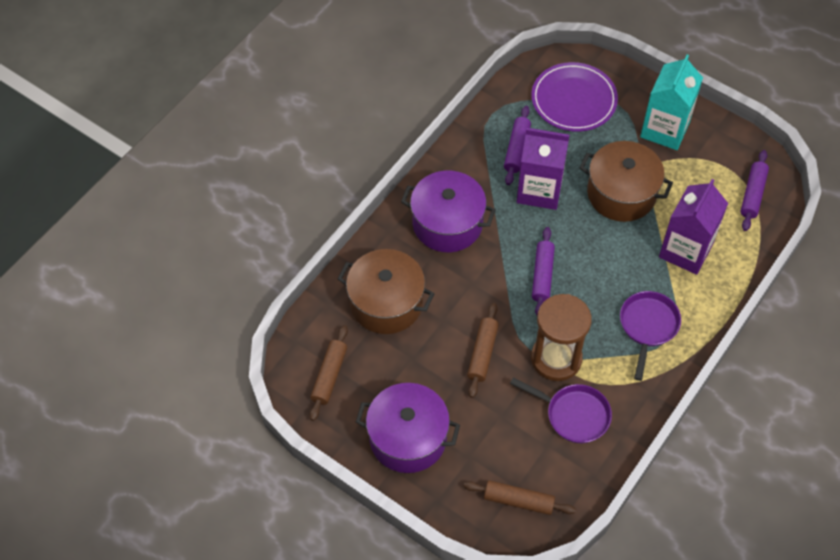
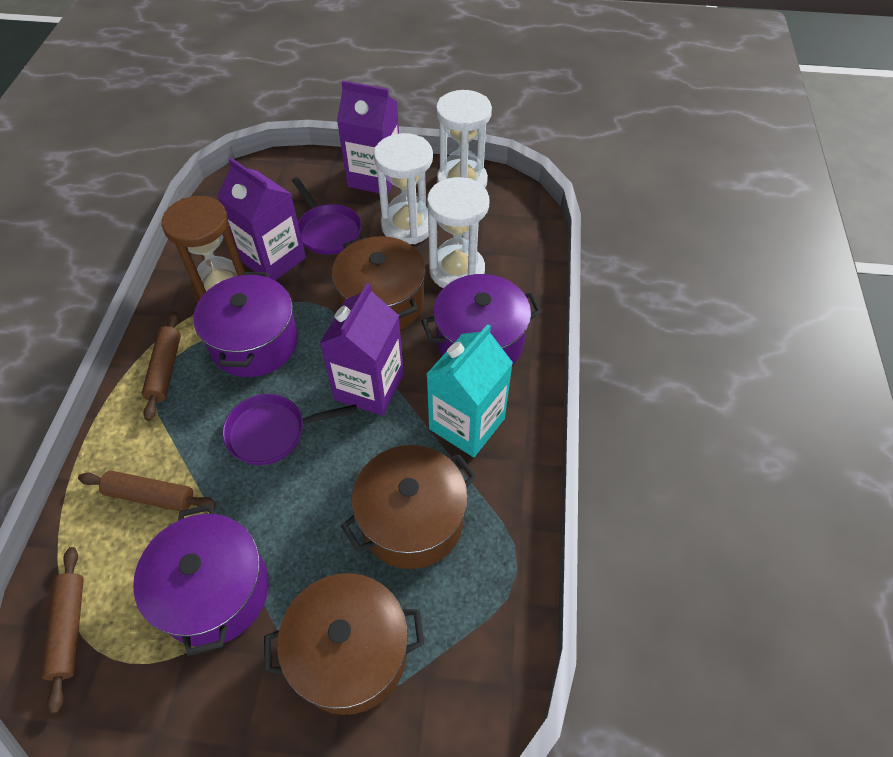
brown pot: 2 -> 3
purple carton: 2 -> 3
purple plate: 1 -> 0
purple pot: 2 -> 3
purple rolling pin: 3 -> 0
white hourglass: 0 -> 3

